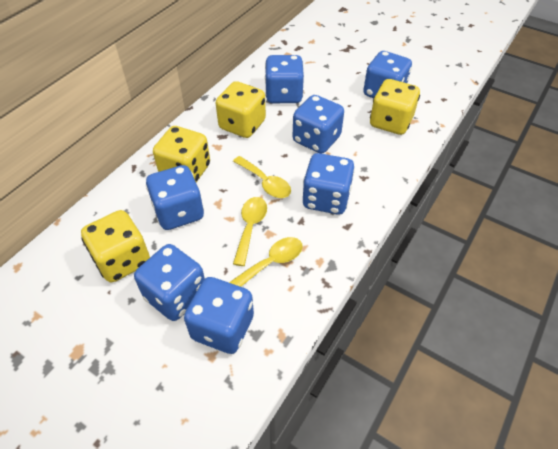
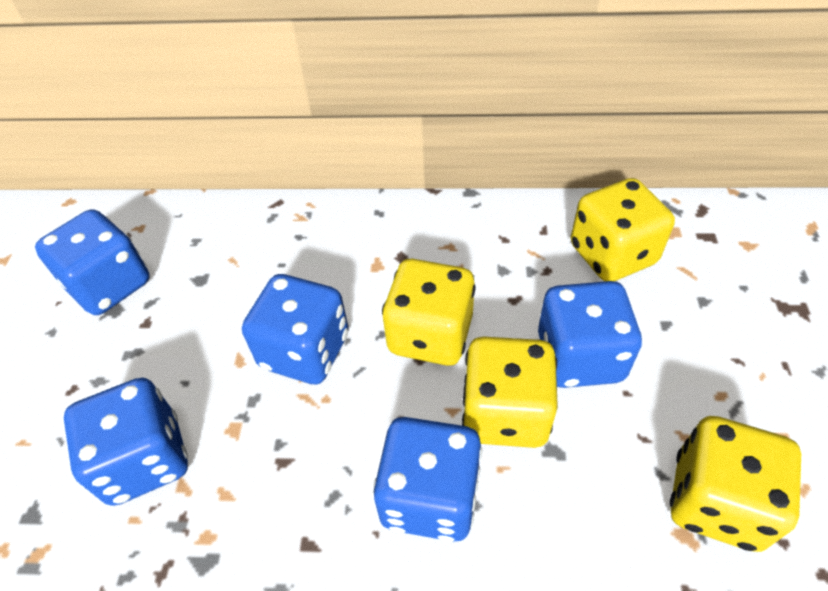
blue dice: 7 -> 5
yellow spoon: 3 -> 0

